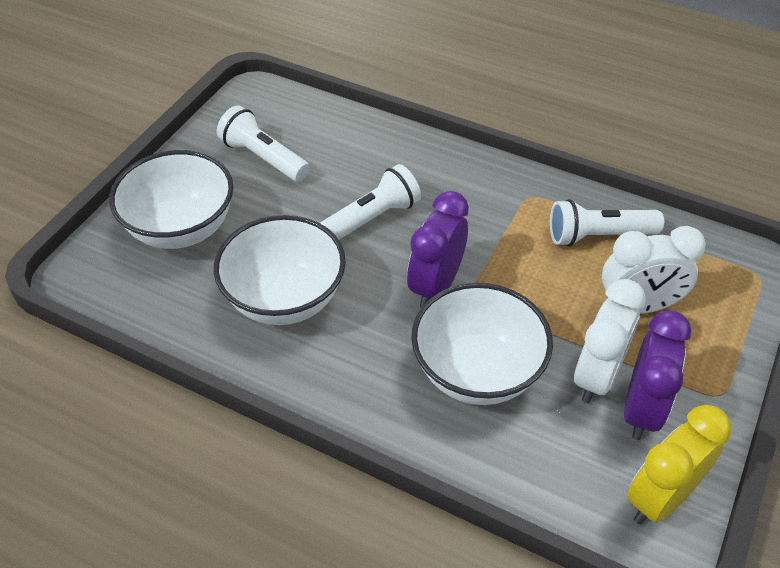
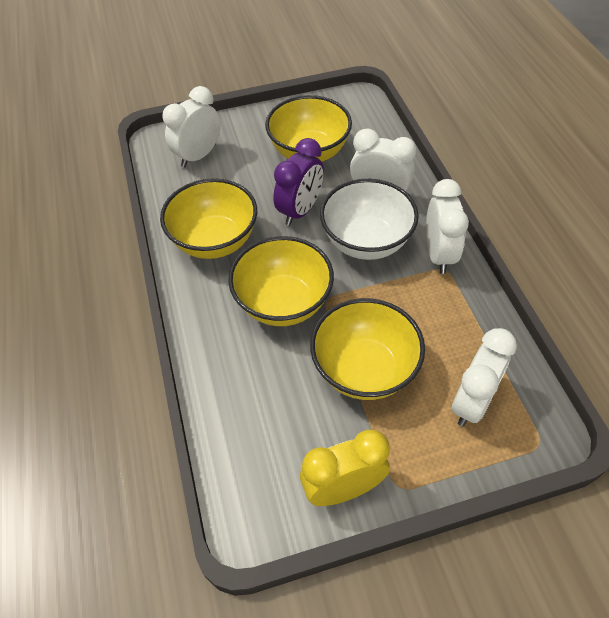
purple clock: 2 -> 1
white bowl: 3 -> 1
white clock: 2 -> 4
white flashlight: 3 -> 0
yellow bowl: 0 -> 4

